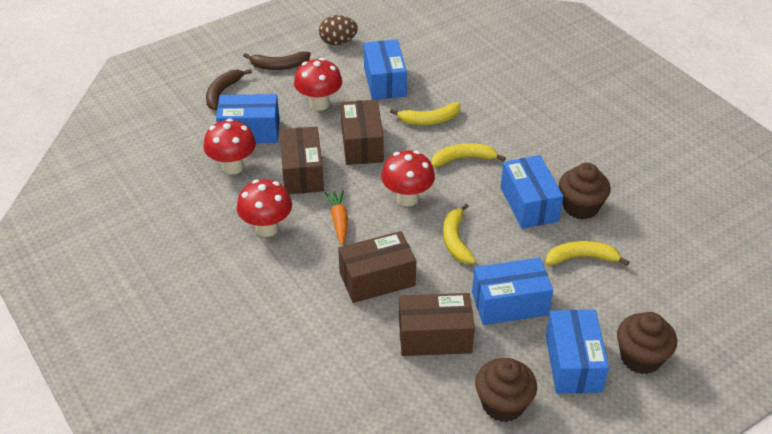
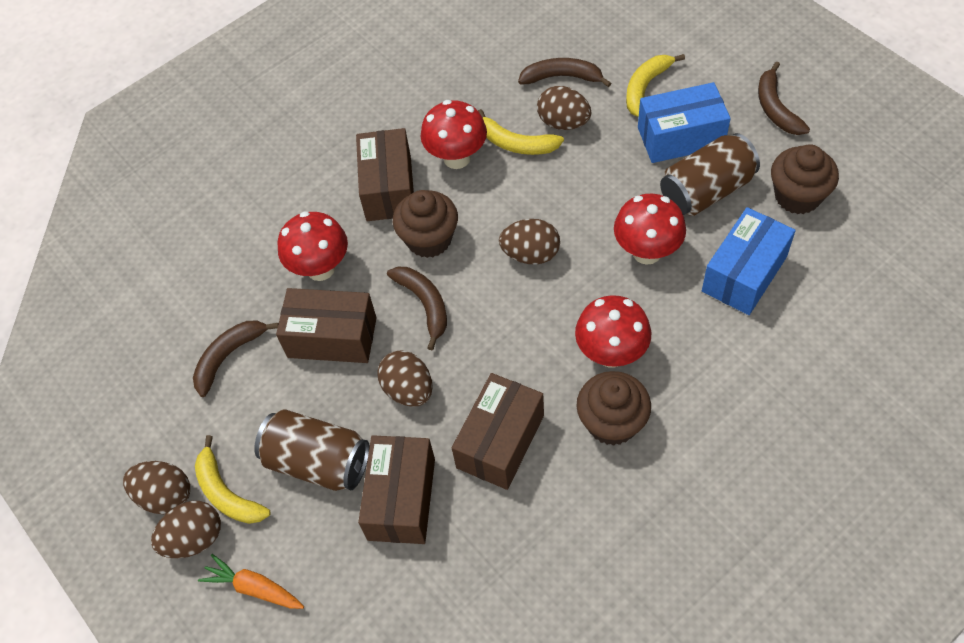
blue box: 5 -> 2
brown banana: 2 -> 4
brown can: 0 -> 2
brown egg: 1 -> 5
yellow banana: 4 -> 3

